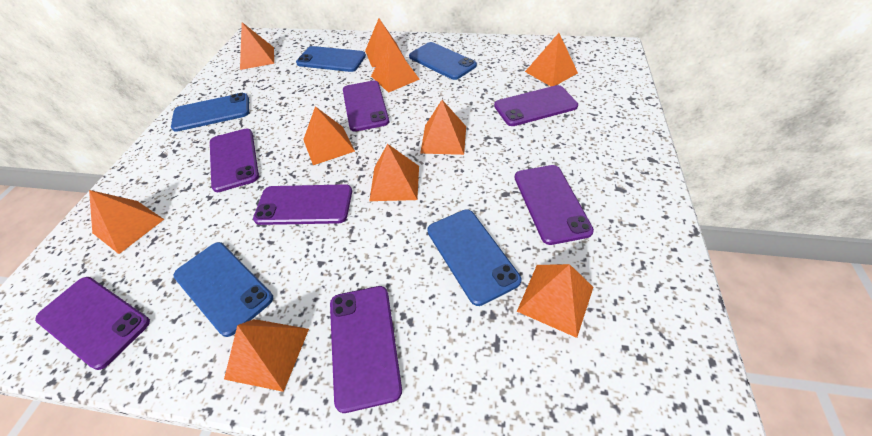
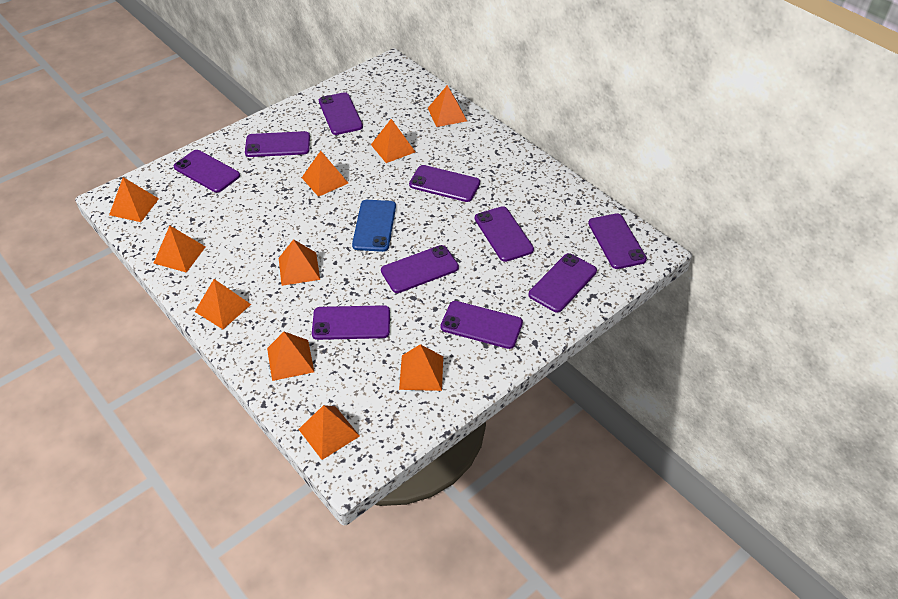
blue phone: 5 -> 1
purple phone: 7 -> 10

